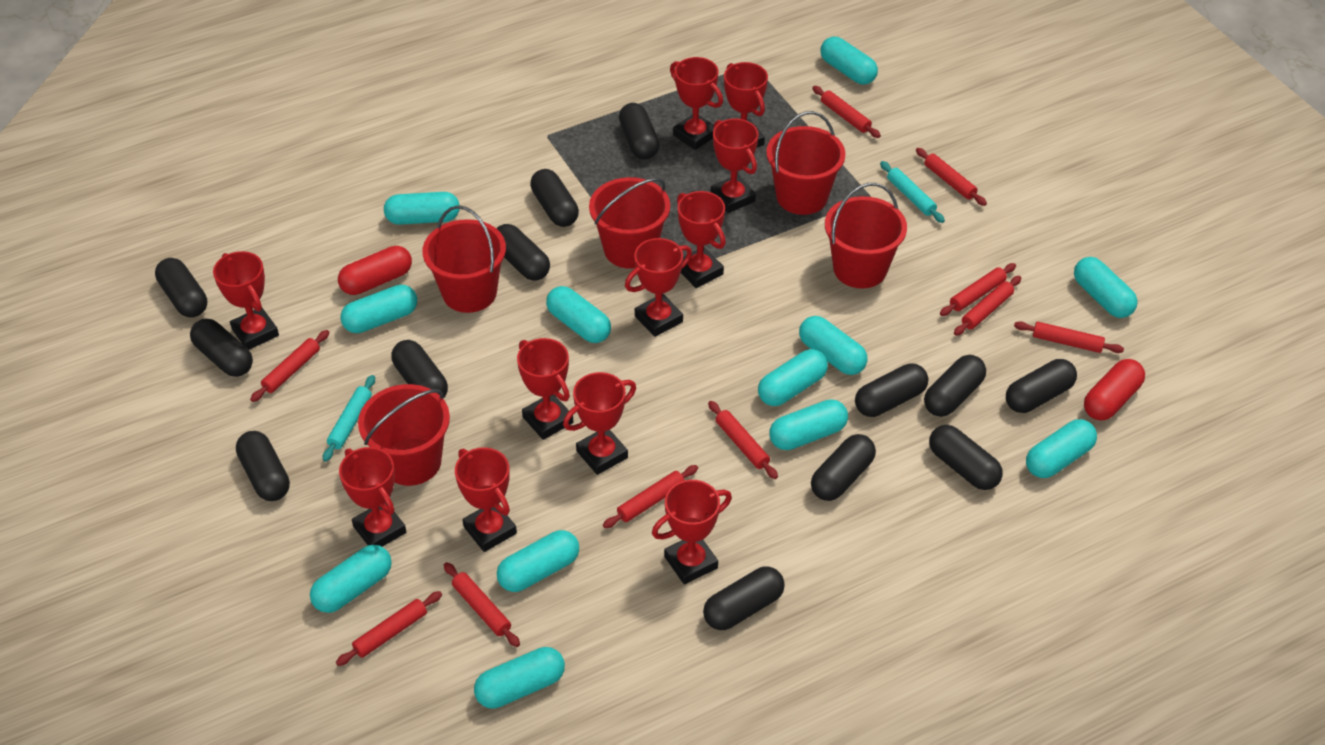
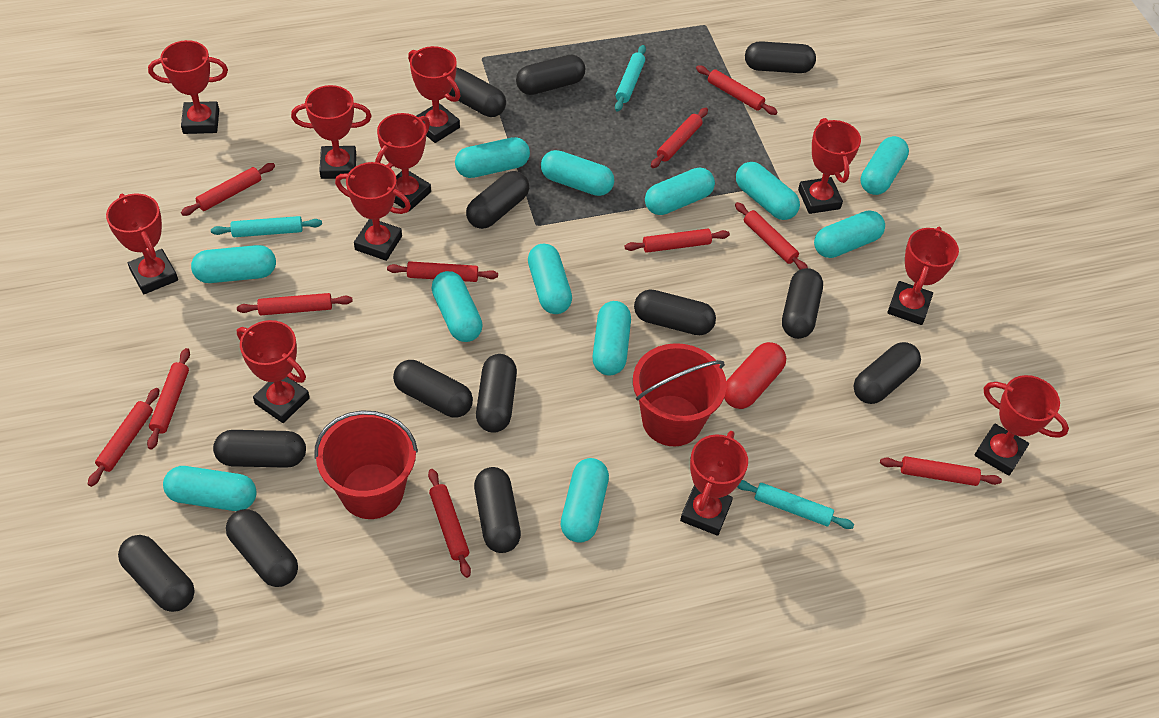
red bucket: 5 -> 2
red capsule: 2 -> 1
red rolling pin: 10 -> 11
turquoise rolling pin: 2 -> 3

